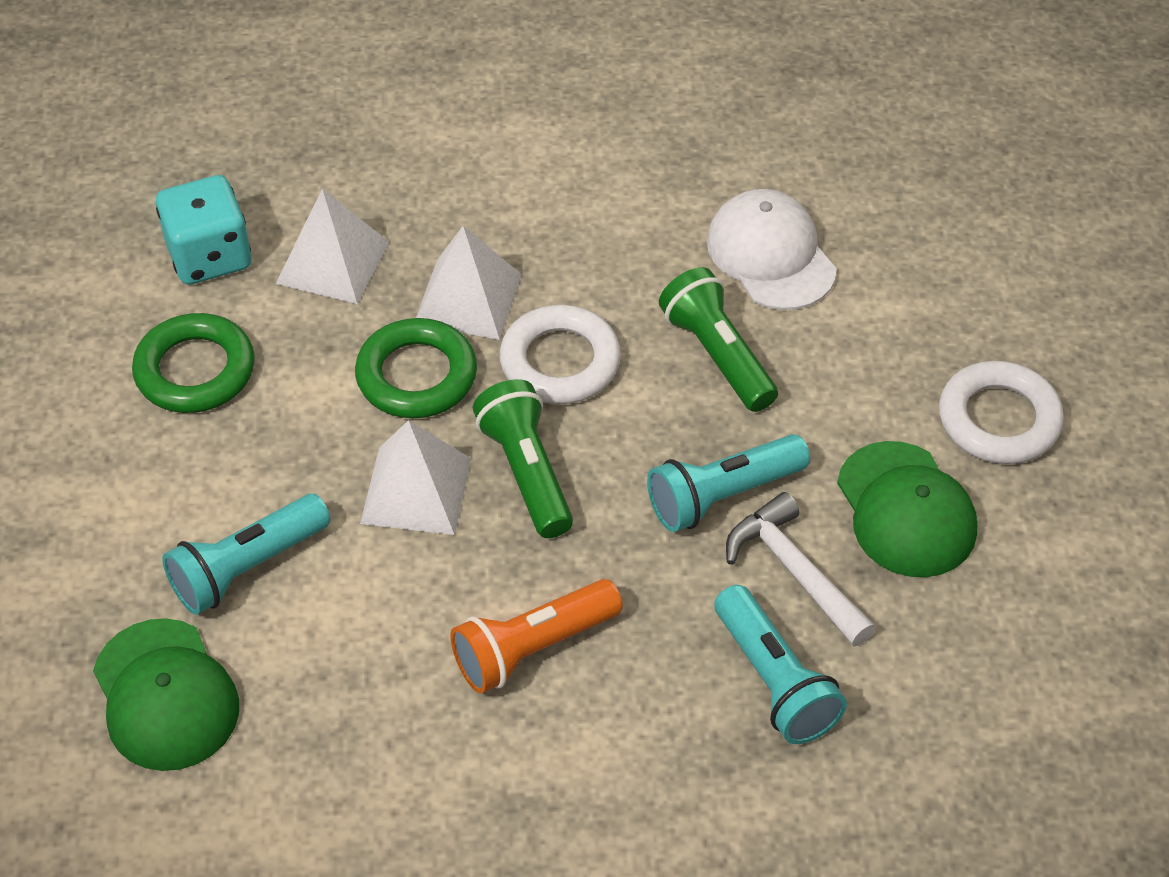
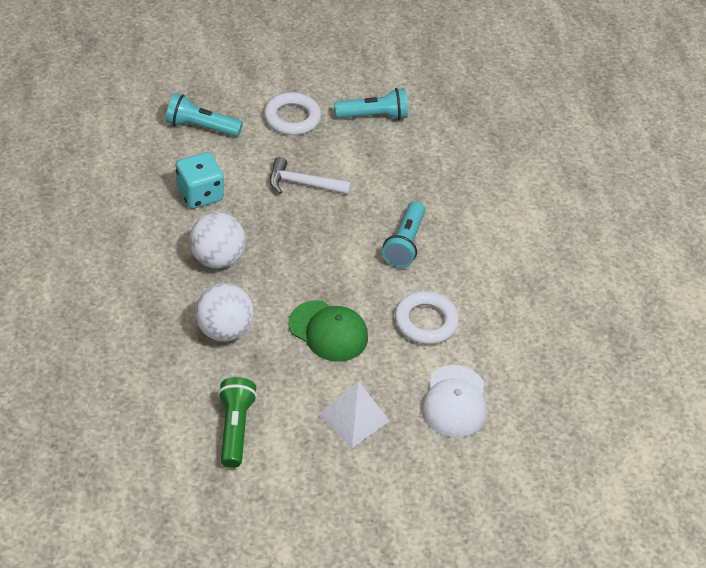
green cap: 2 -> 1
green flashlight: 2 -> 1
green ring: 2 -> 0
orange flashlight: 1 -> 0
white ball: 0 -> 2
white pyramid: 3 -> 1

